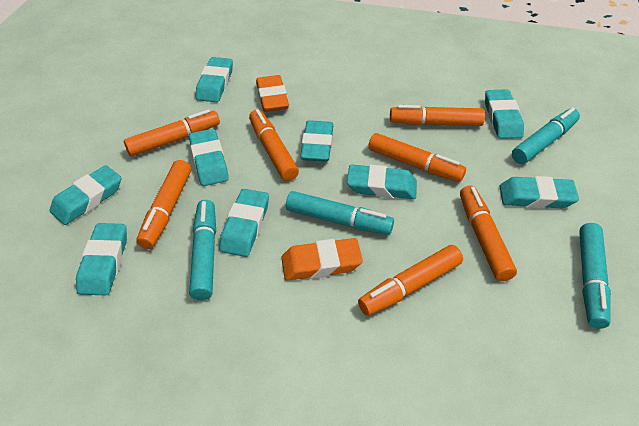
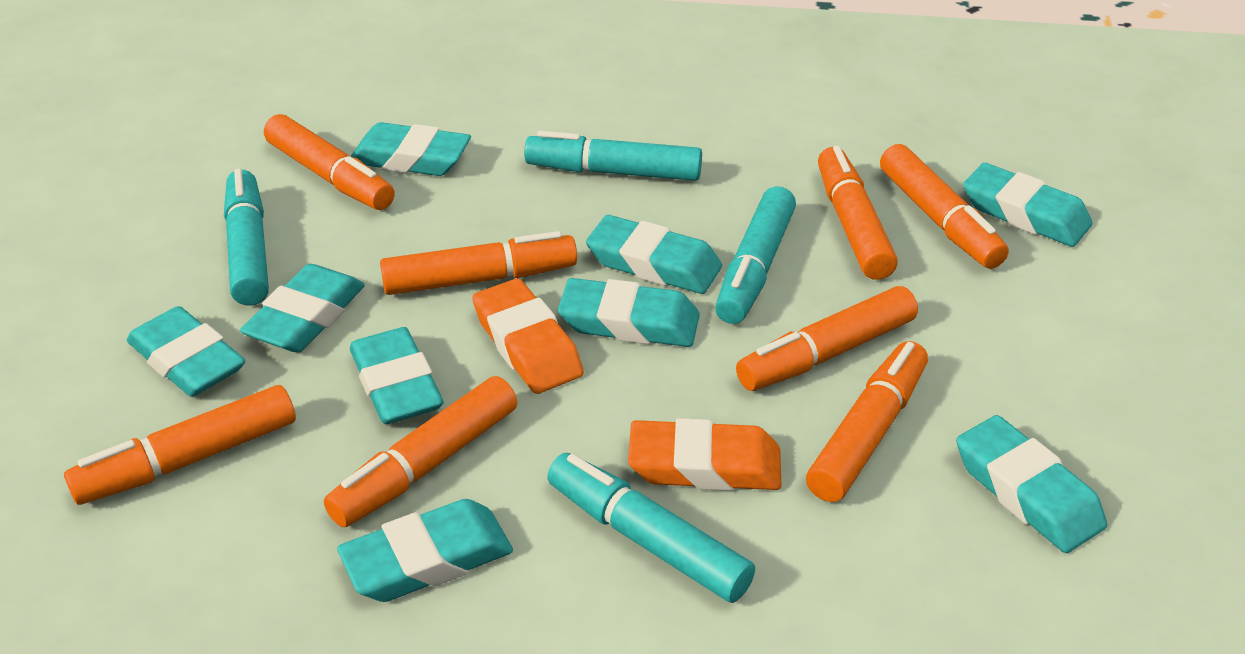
orange marker: 7 -> 8

